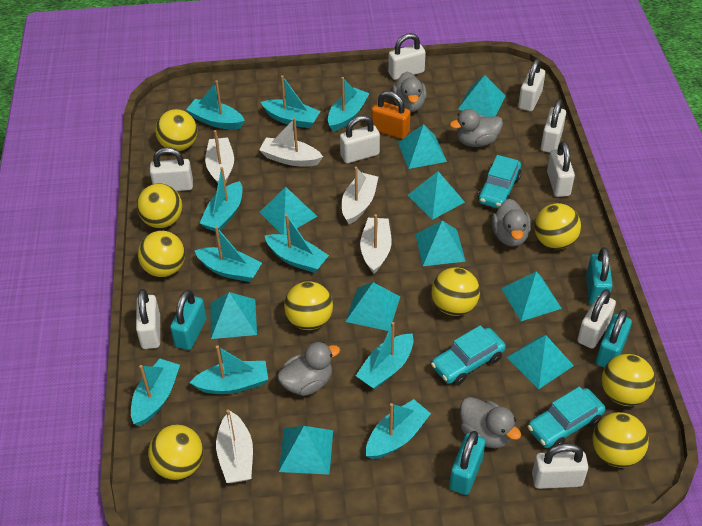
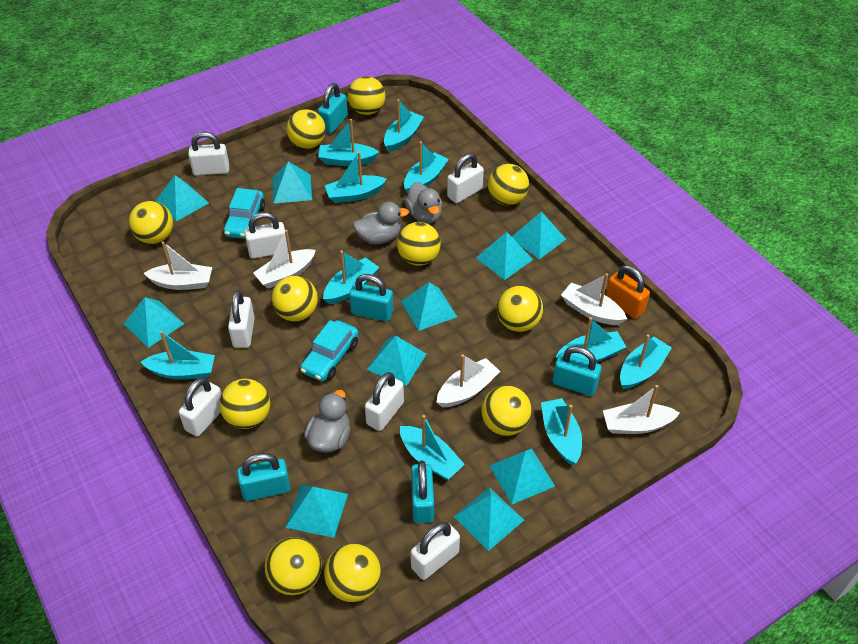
grey duck: 5 -> 3
turquoise car: 3 -> 2
turquoise padlock: 4 -> 5
white padlock: 9 -> 7
yellow ball: 9 -> 11

